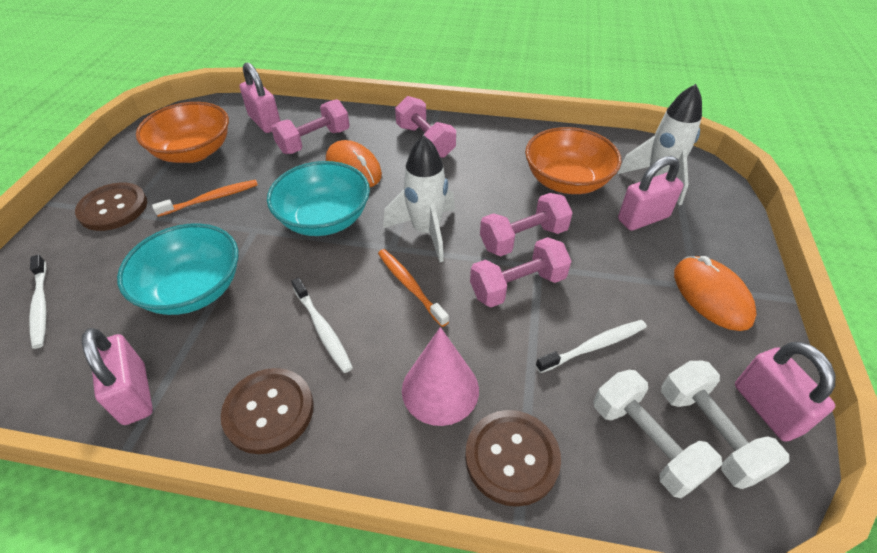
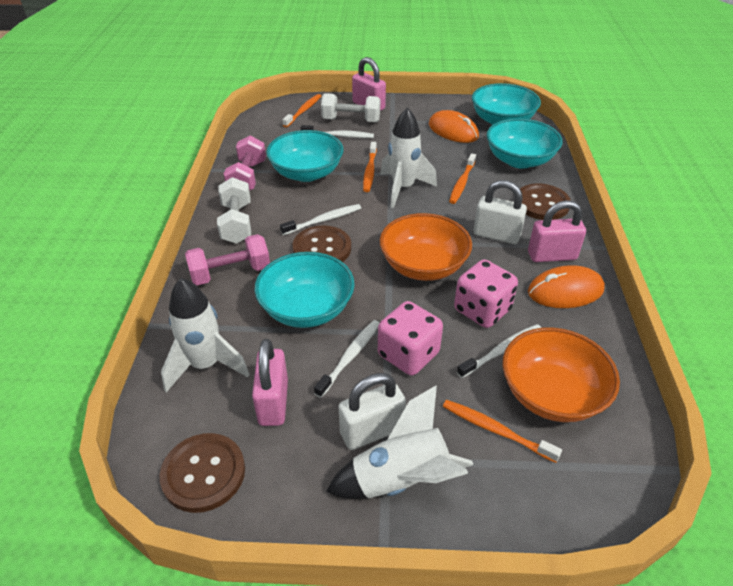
orange toothbrush: 2 -> 4
pink cone: 1 -> 0
pink dice: 0 -> 2
pink dumbbell: 4 -> 2
pink padlock: 4 -> 3
turquoise bowl: 2 -> 4
white padlock: 0 -> 2
white rocket: 2 -> 3
white toothbrush: 3 -> 4

